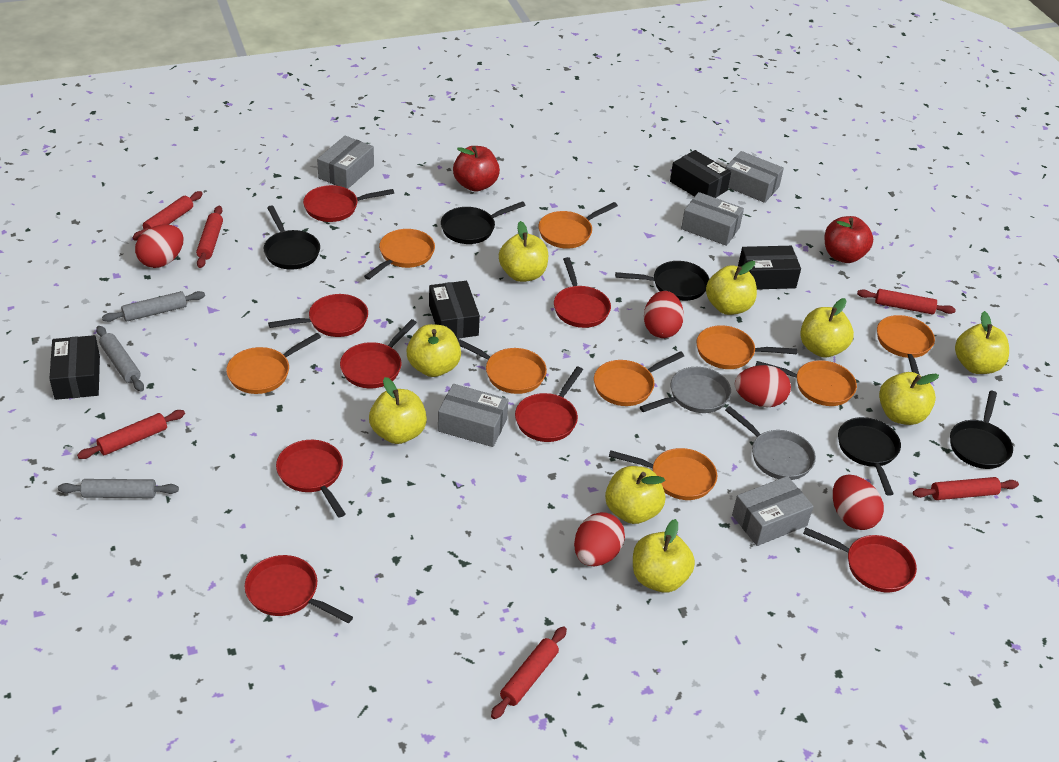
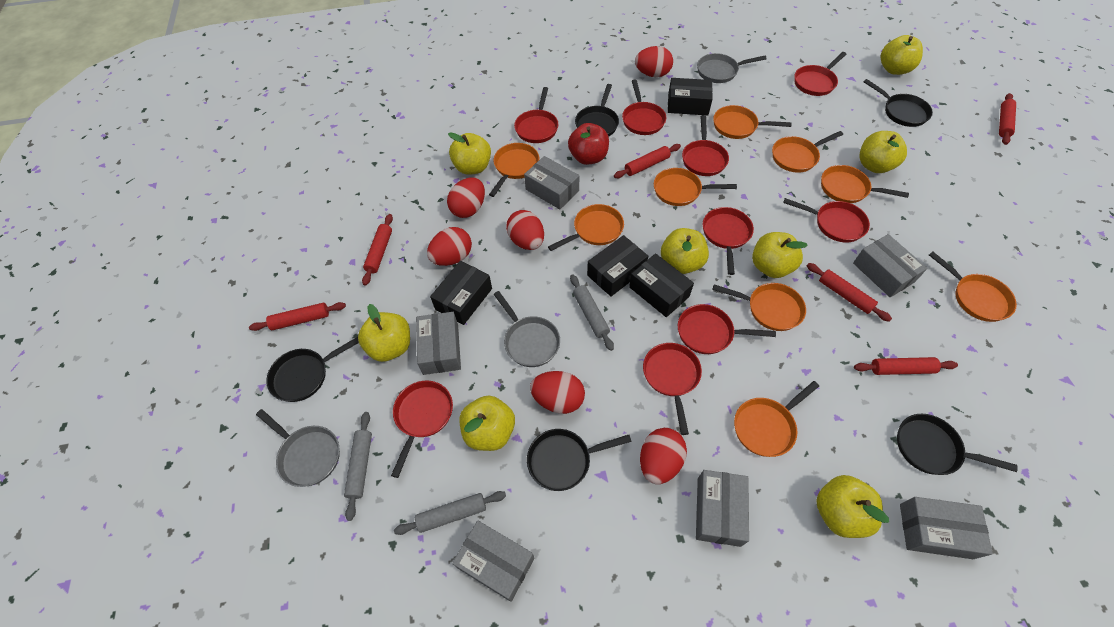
grey box: 5 -> 6
grey pan: 2 -> 3
red apple: 2 -> 1
red egg: 5 -> 6
red pan: 8 -> 9
yellow apple: 9 -> 8

